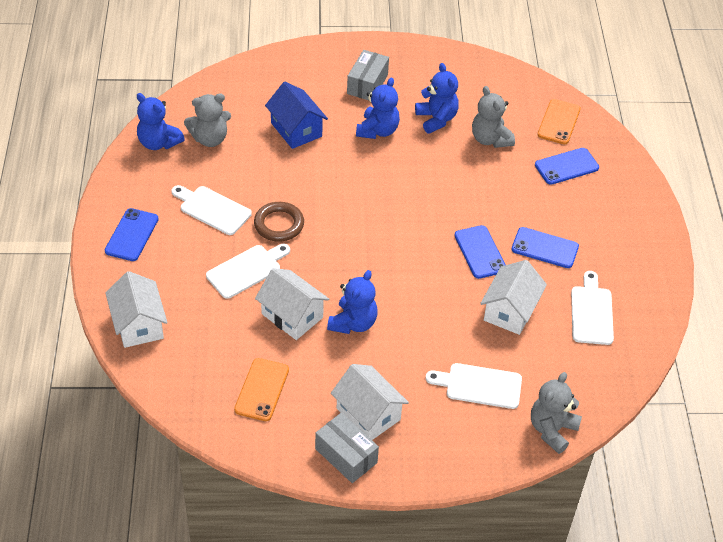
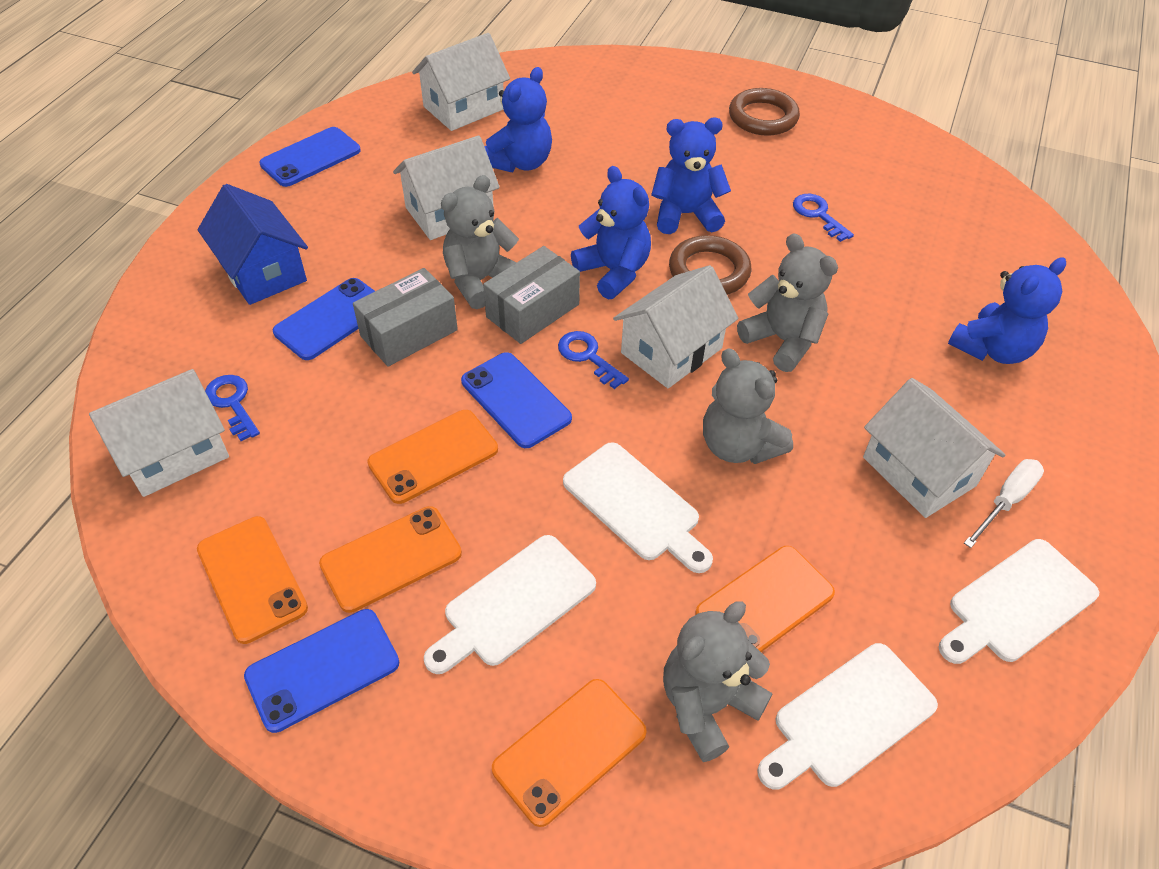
blue key: 0 -> 3
brown ring: 1 -> 2
grey teddy bear: 3 -> 4
orange phone: 2 -> 5
white house: 4 -> 5
white screwdriver: 0 -> 1

